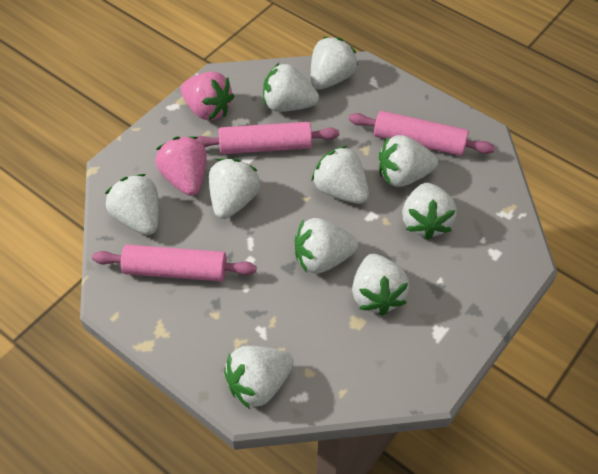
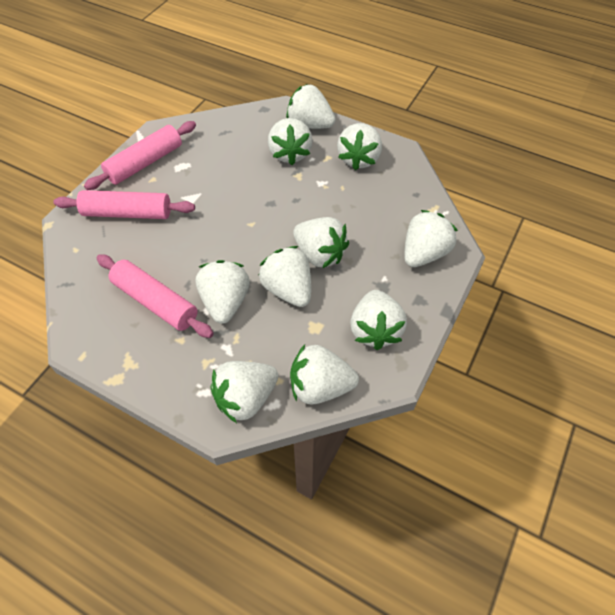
pink strawberry: 2 -> 0

